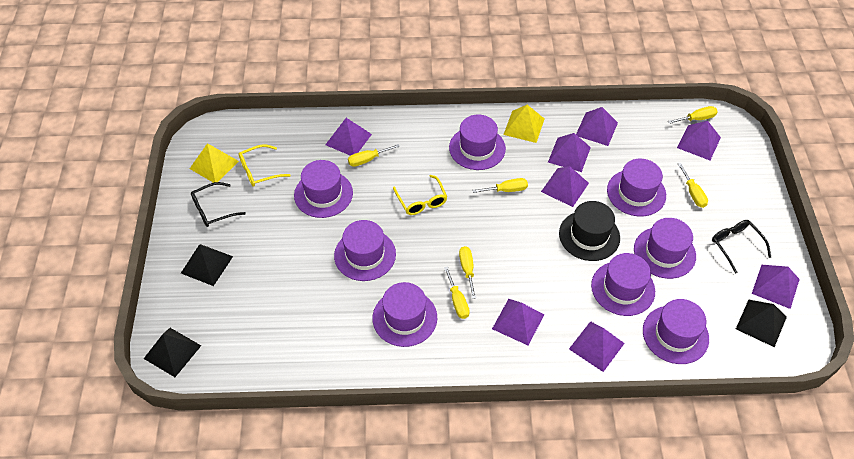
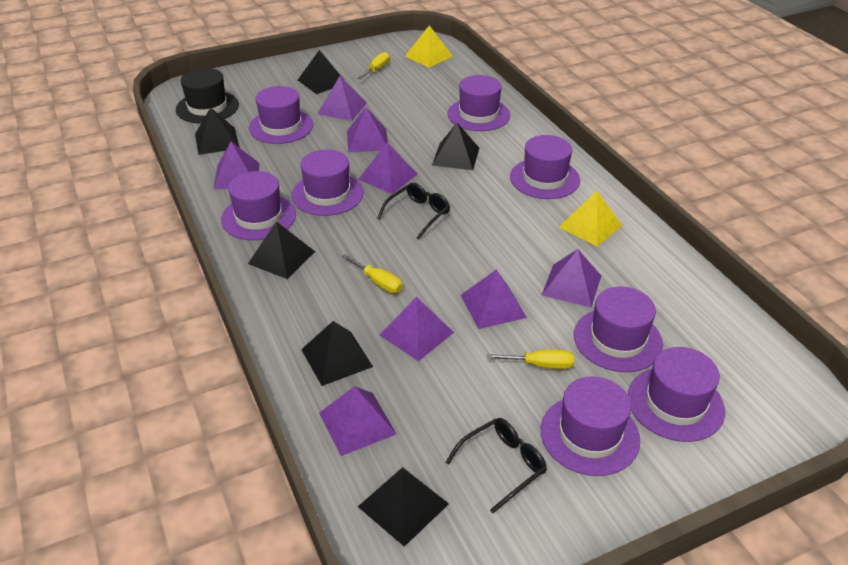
black pyramid: 3 -> 6
yellow glasses: 2 -> 0
yellow screwdriver: 6 -> 3

